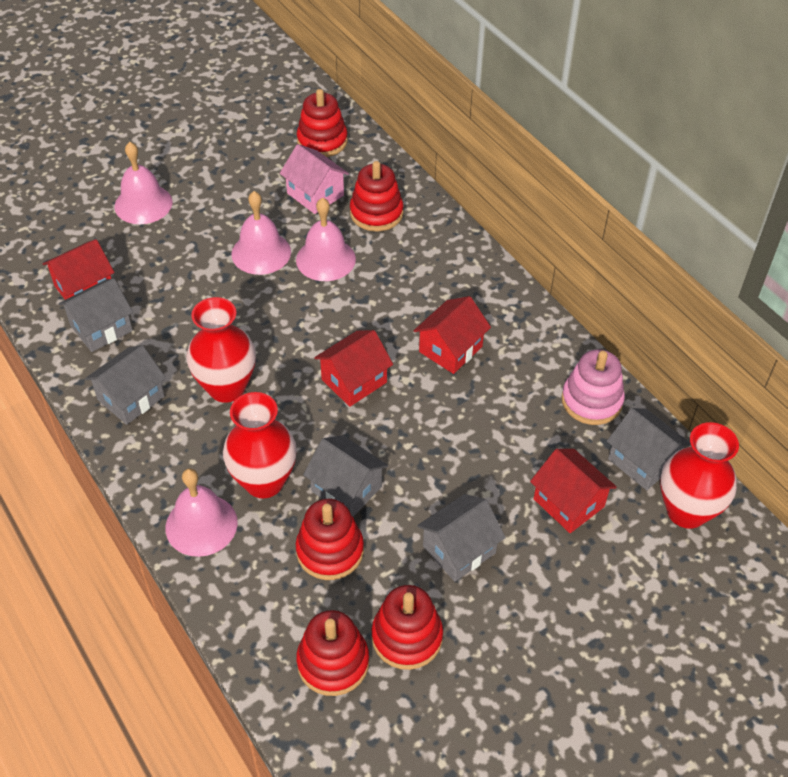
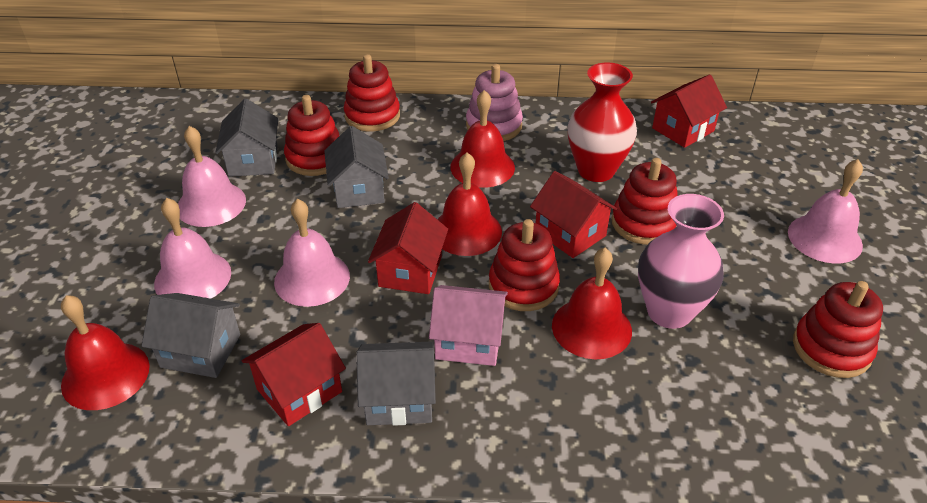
grey house: 5 -> 4
pink vase: 0 -> 1
red bell: 0 -> 4
red vase: 3 -> 1

